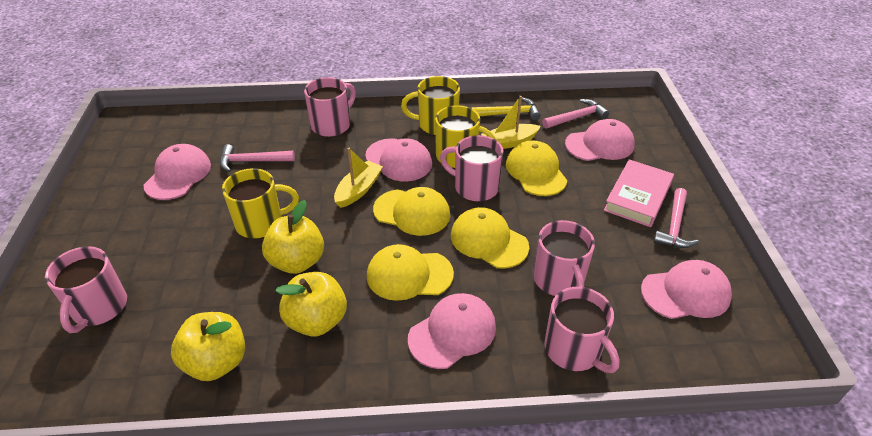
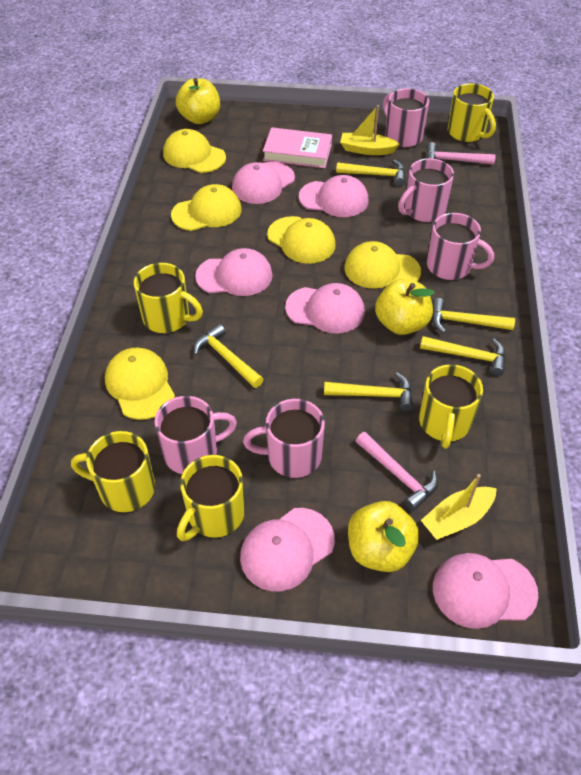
pink cap: 5 -> 6
pink hammer: 3 -> 2
yellow cap: 4 -> 5
yellow hammer: 1 -> 5
yellow mug: 3 -> 5

